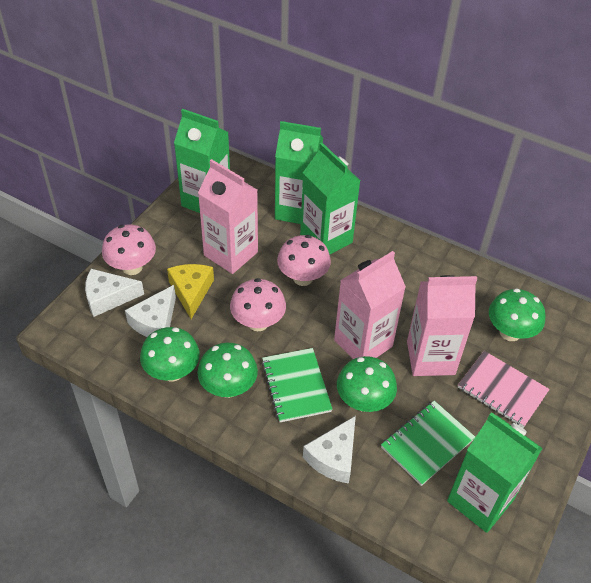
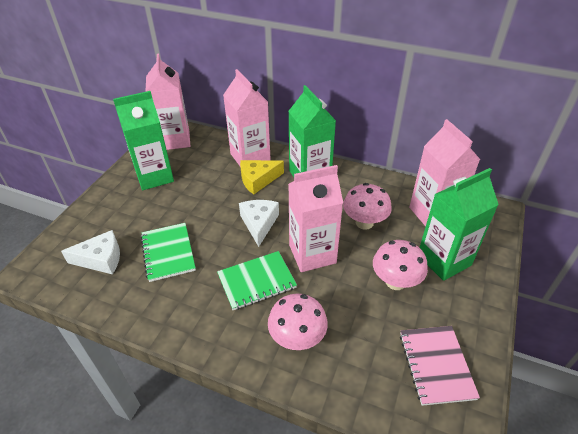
green carton: 4 -> 3
green mushroom: 4 -> 0
pink carton: 3 -> 4
white cheese: 3 -> 2

